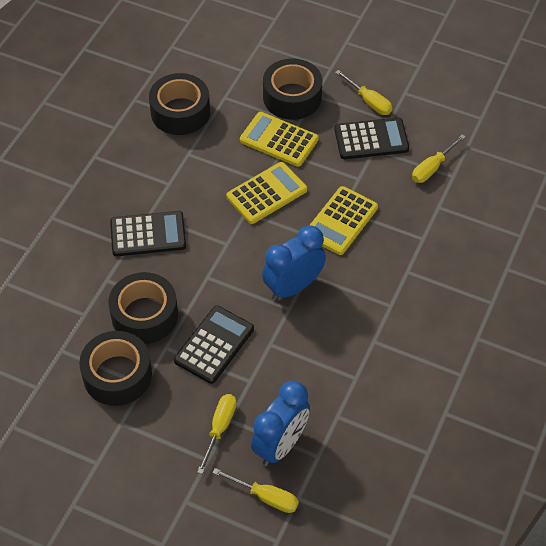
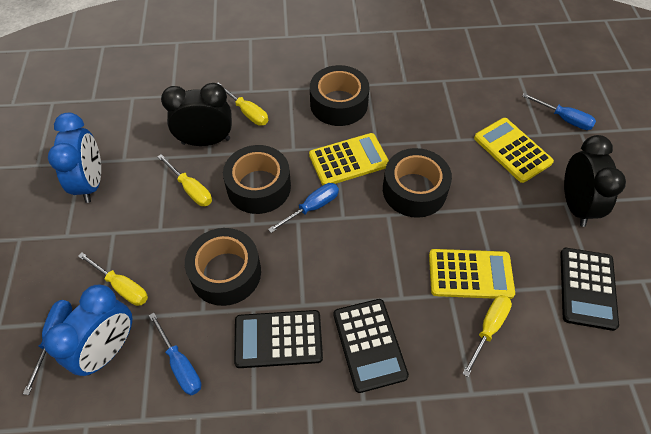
black clock: 0 -> 2
blue screwdriver: 0 -> 4

